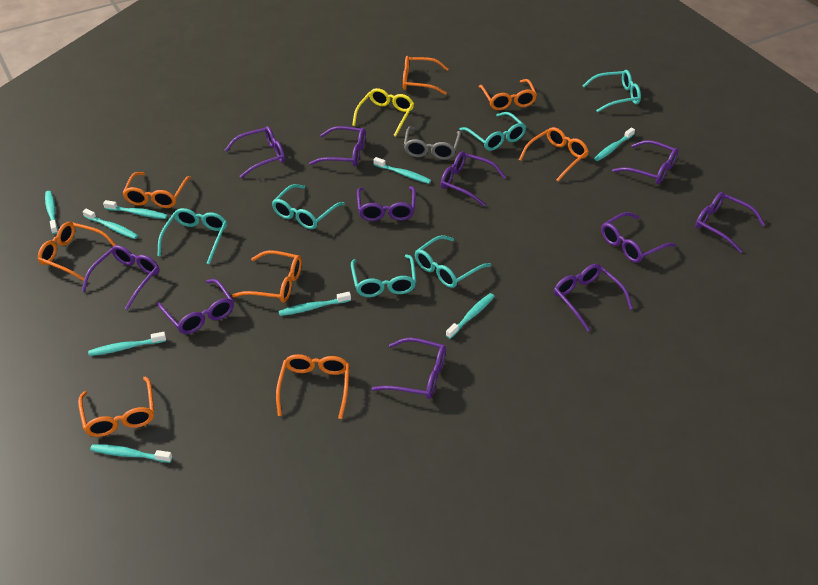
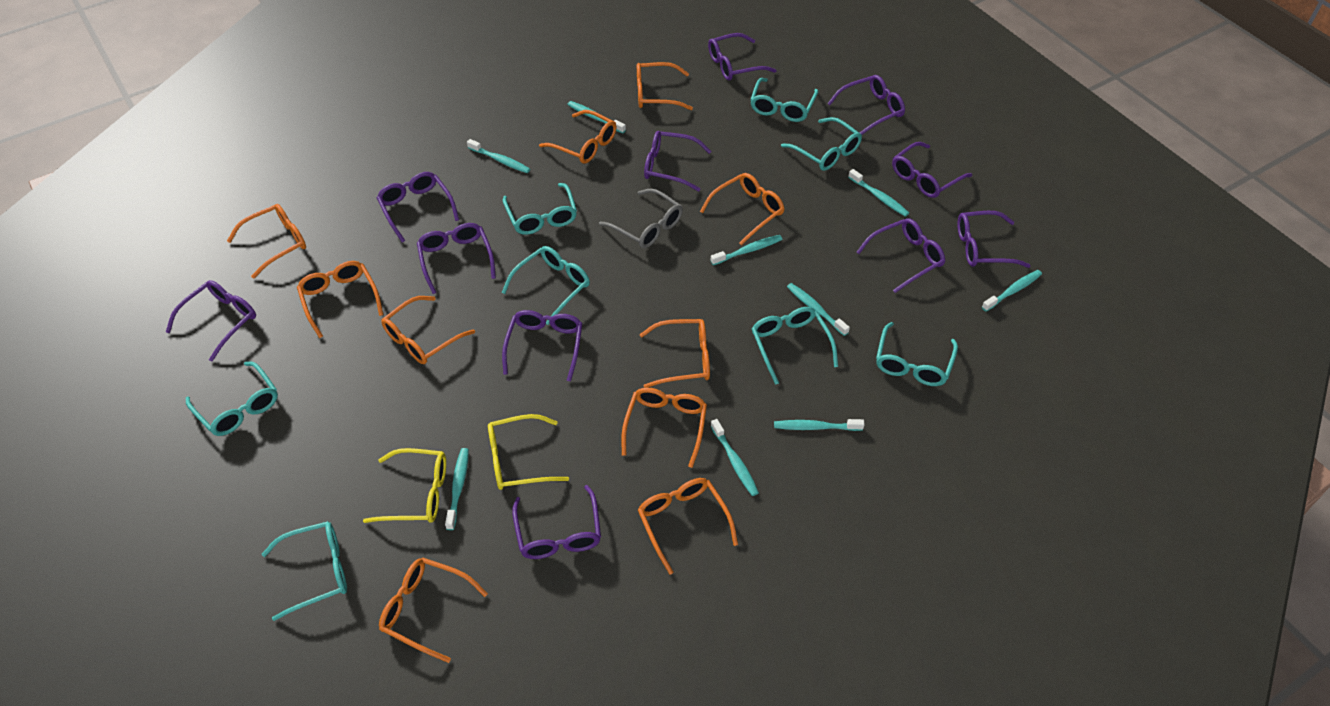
orange glasses: 8 -> 10
turquoise glasses: 6 -> 8
yellow glasses: 1 -> 2

